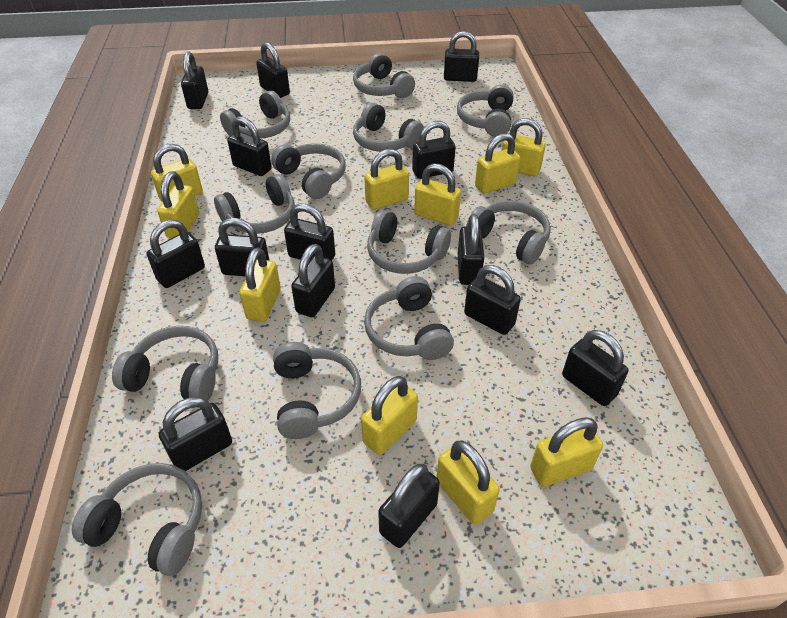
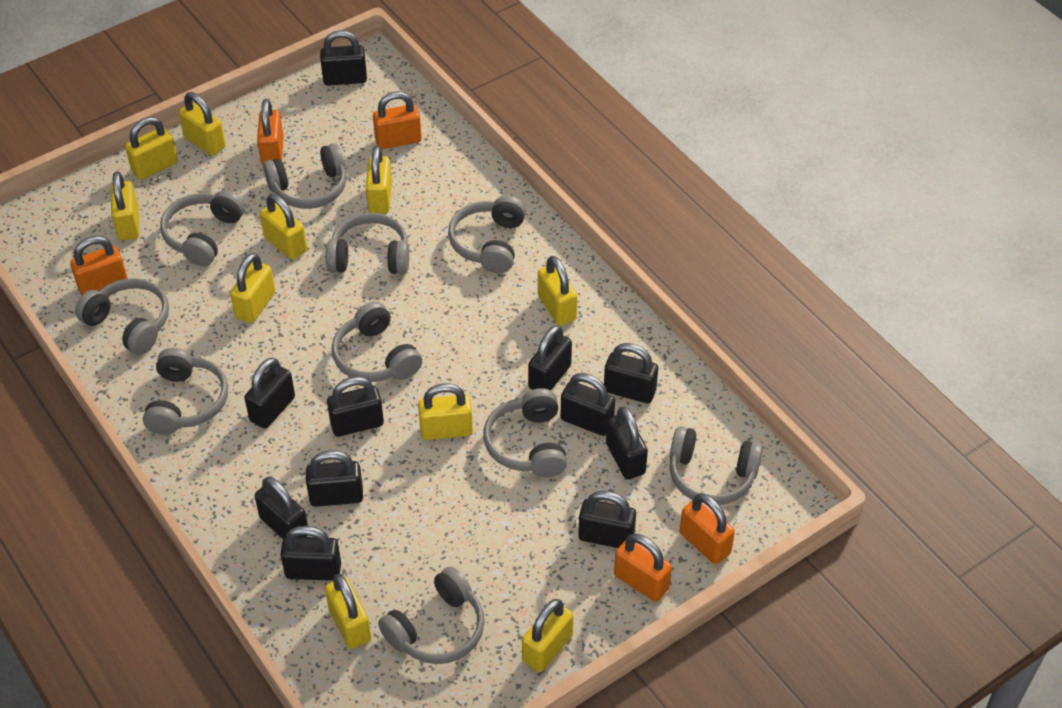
black padlock: 14 -> 11
grey headphones: 12 -> 10
orange padlock: 0 -> 5

